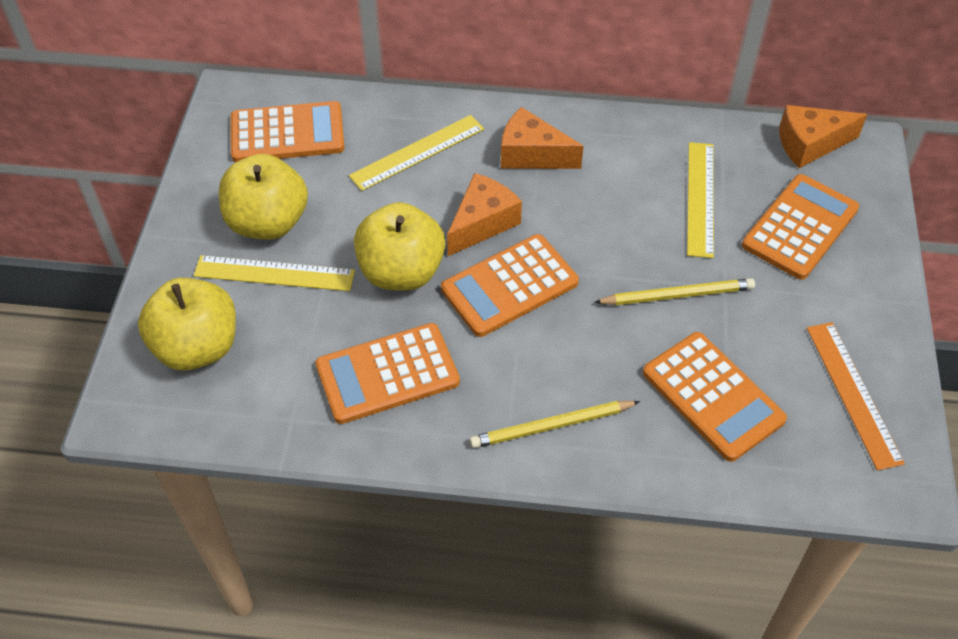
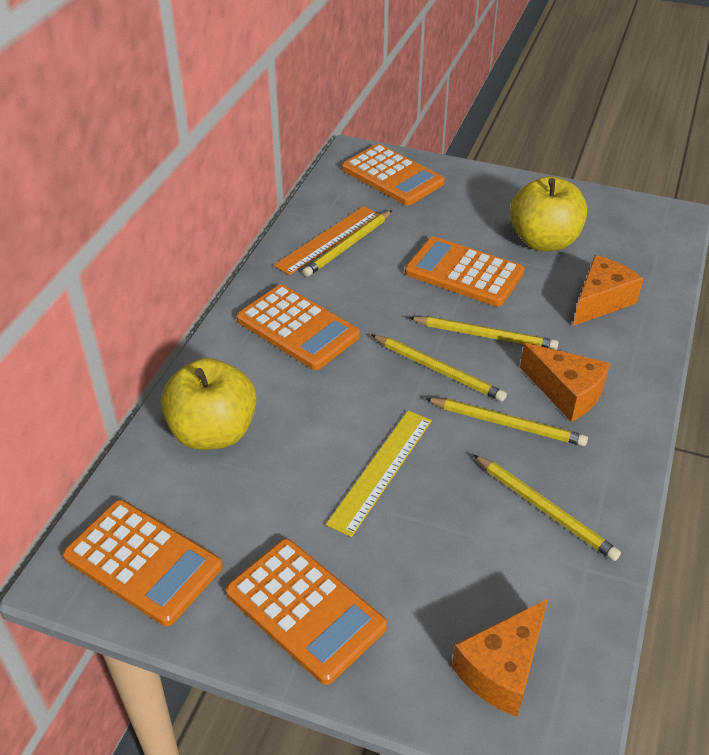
yellow apple: 3 -> 2
yellow pencil: 2 -> 5
yellow ruler: 3 -> 1

